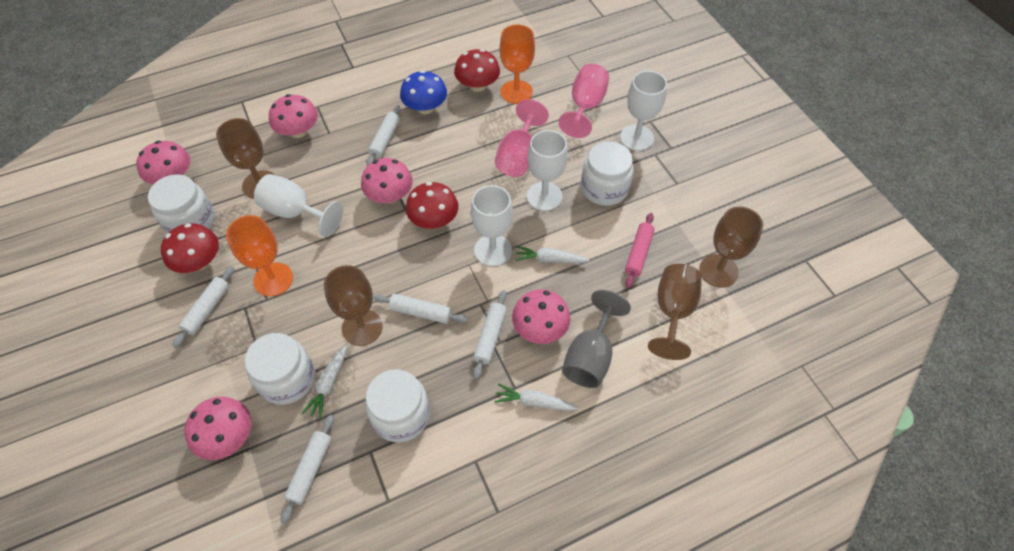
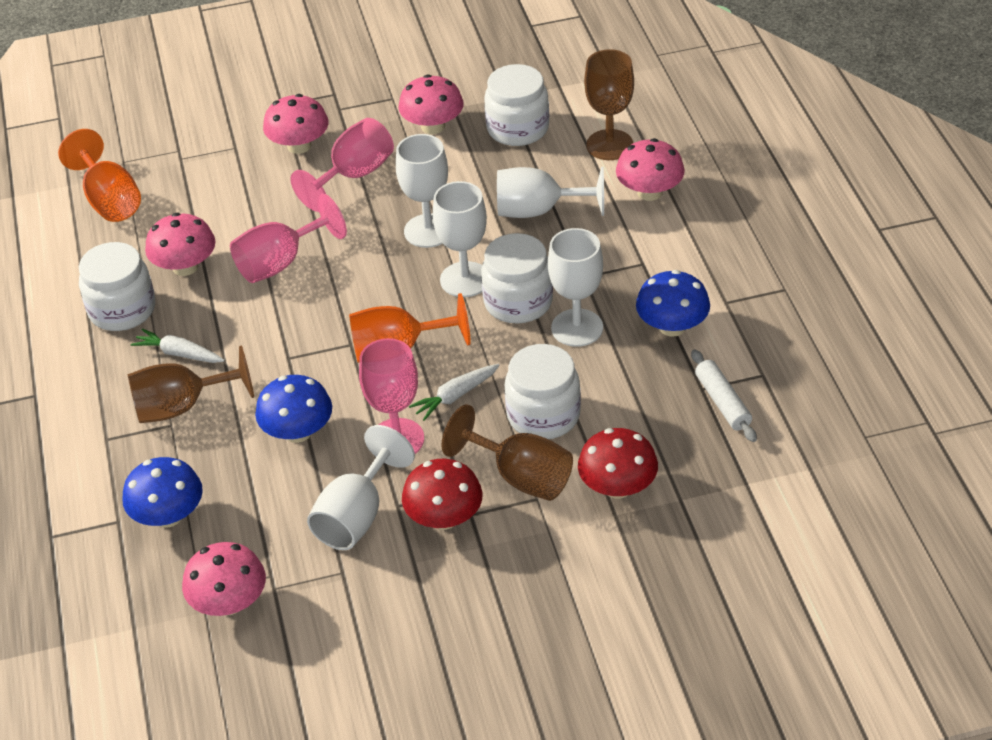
blue mushroom: 1 -> 3
brown goblet: 4 -> 3
grey goblet: 1 -> 0
pink goblet: 2 -> 3
pink rolling pin: 1 -> 0
red mushroom: 3 -> 2
white carrot: 3 -> 2
white goblet: 4 -> 5
white rolling pin: 5 -> 1

